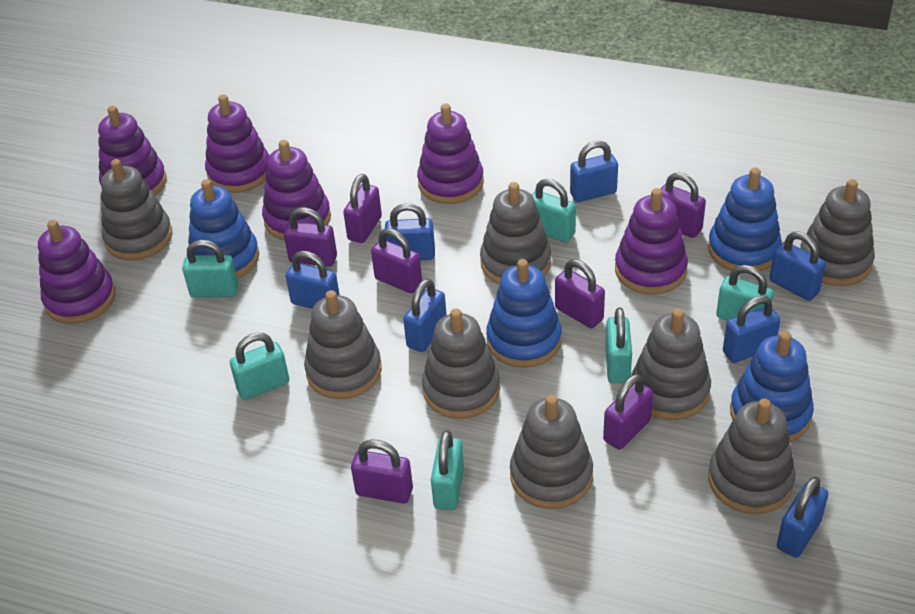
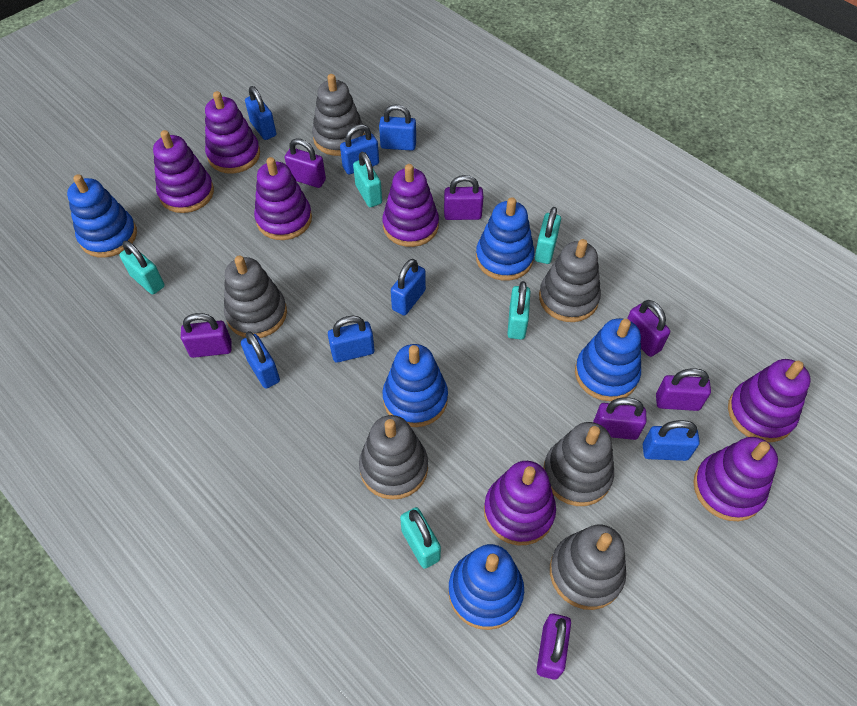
blue stacking toy: 4 -> 5
grey stacking toy: 8 -> 6
purple stacking toy: 6 -> 7
turquoise padlock: 6 -> 5

